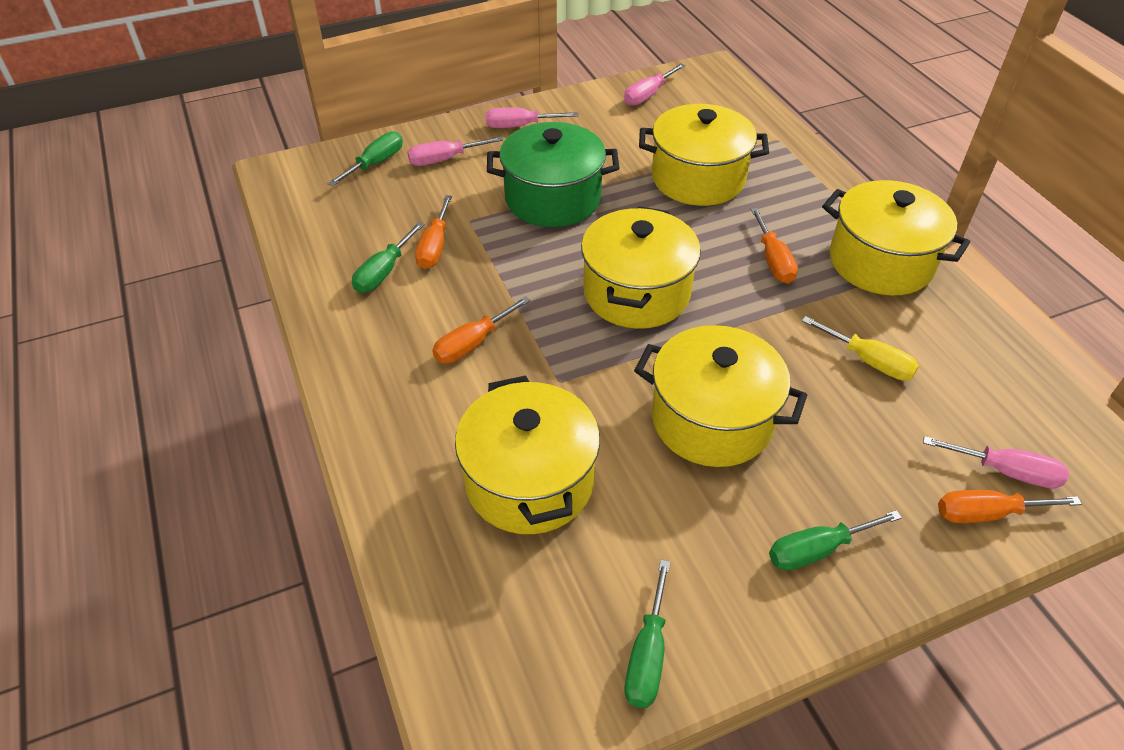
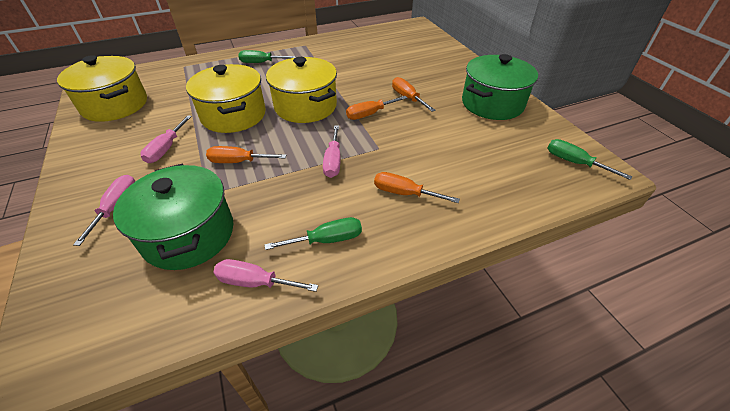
green pot: 1 -> 2
green screwdriver: 4 -> 3
yellow pot: 5 -> 3
yellow screwdriver: 1 -> 0

